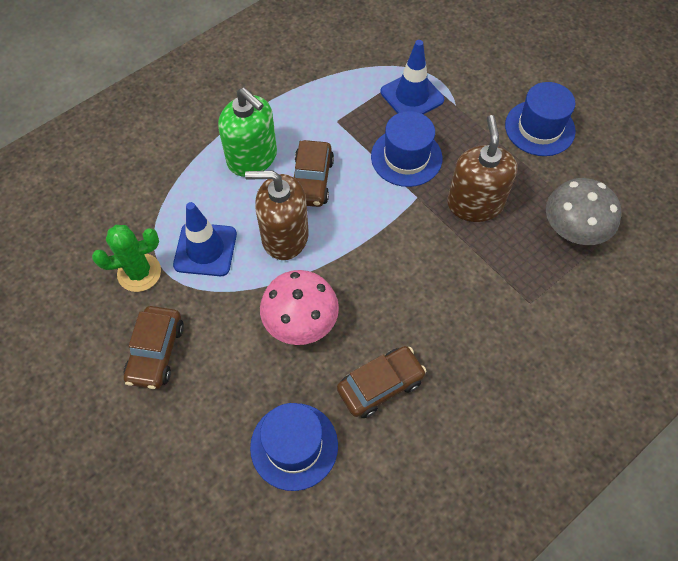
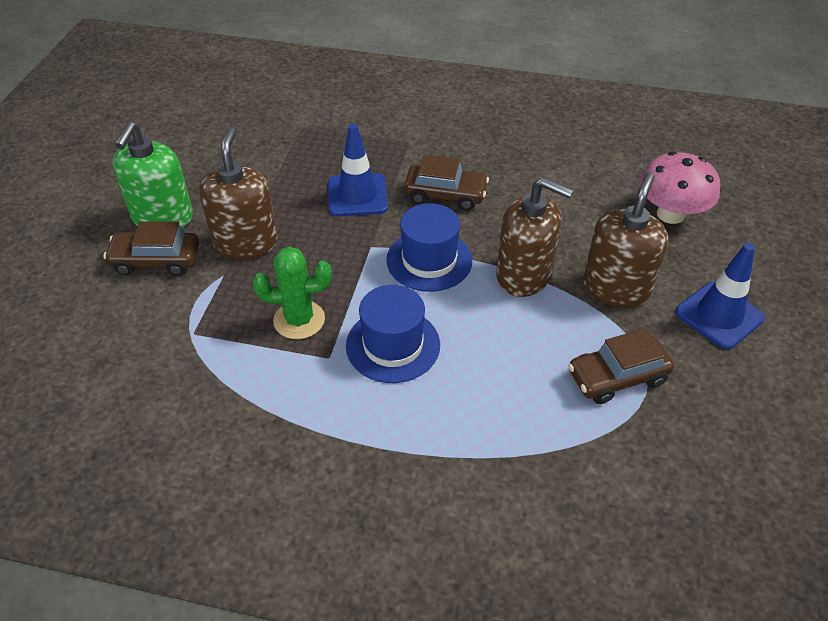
blue hat: 3 -> 2
brown soap dispenser: 2 -> 3
grey mushroom: 1 -> 0

